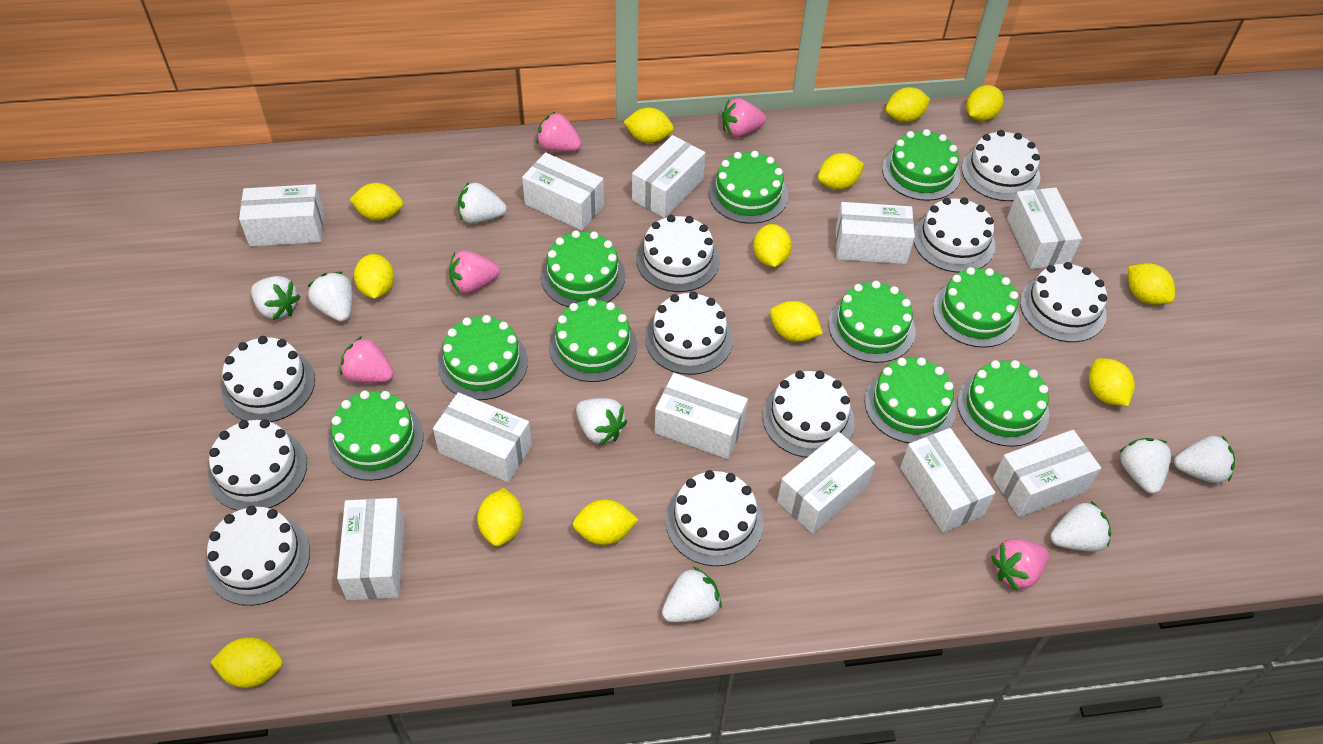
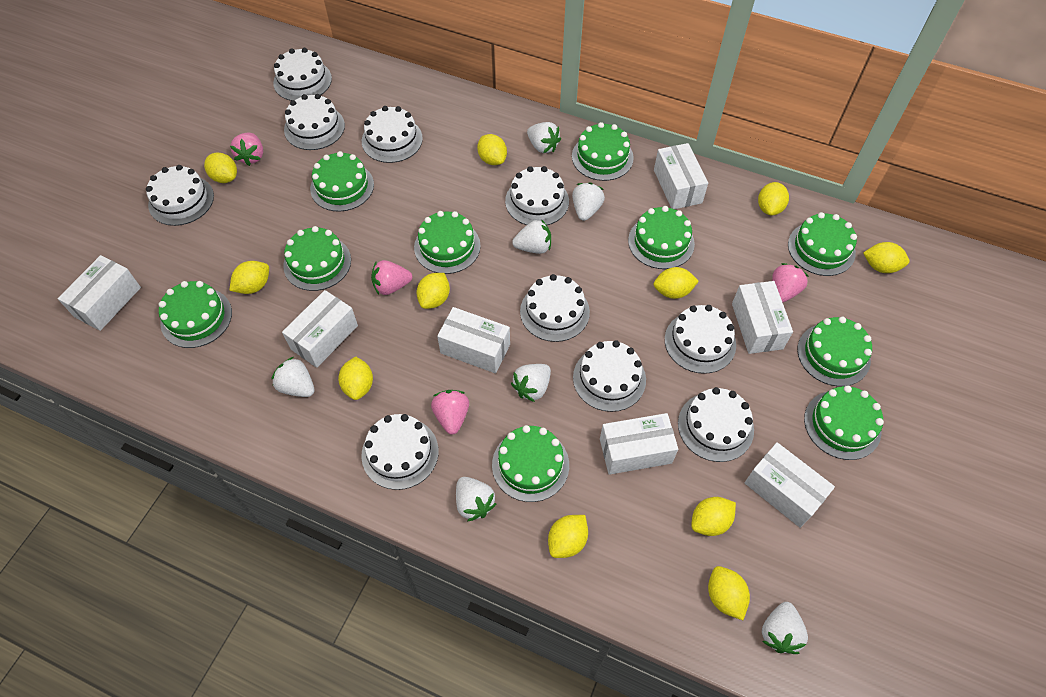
pink strawberry: 5 -> 4
white box: 11 -> 7
white strawberry: 8 -> 7
yellow lemon: 13 -> 11

